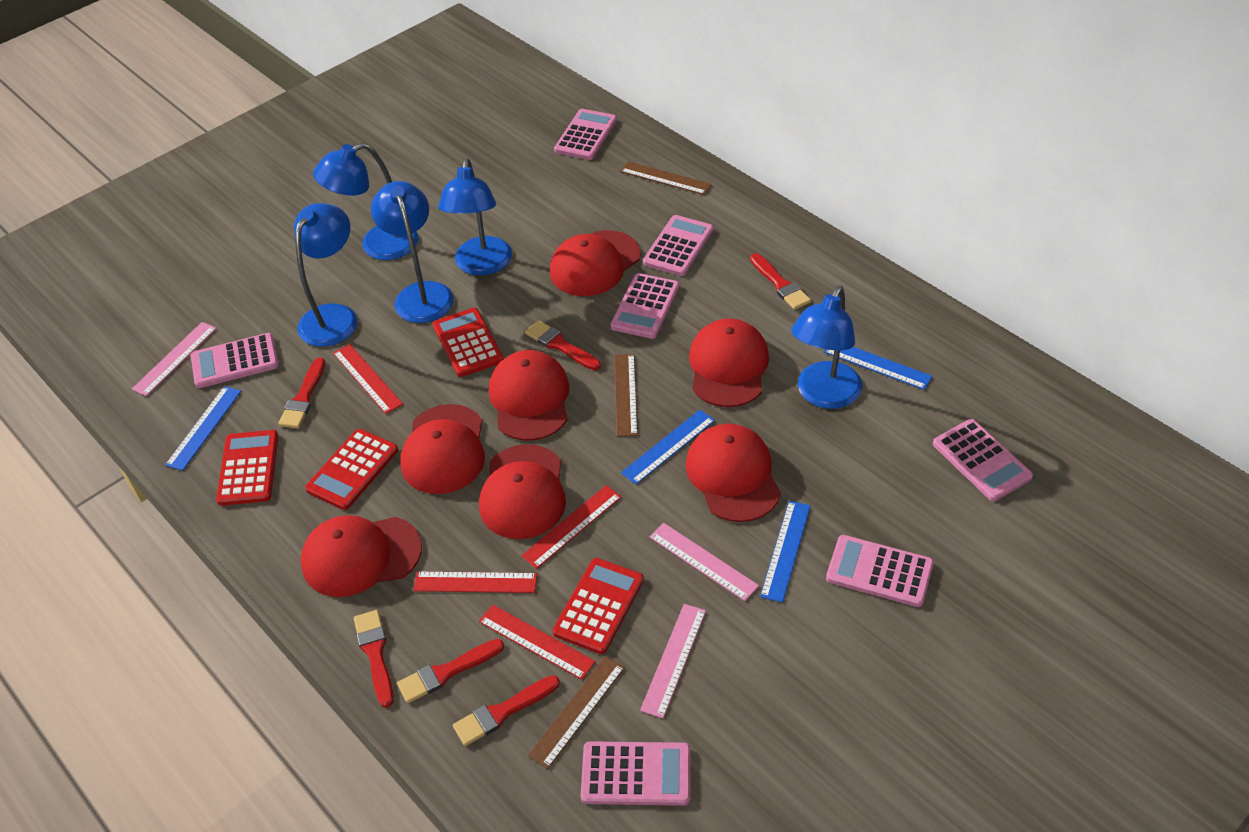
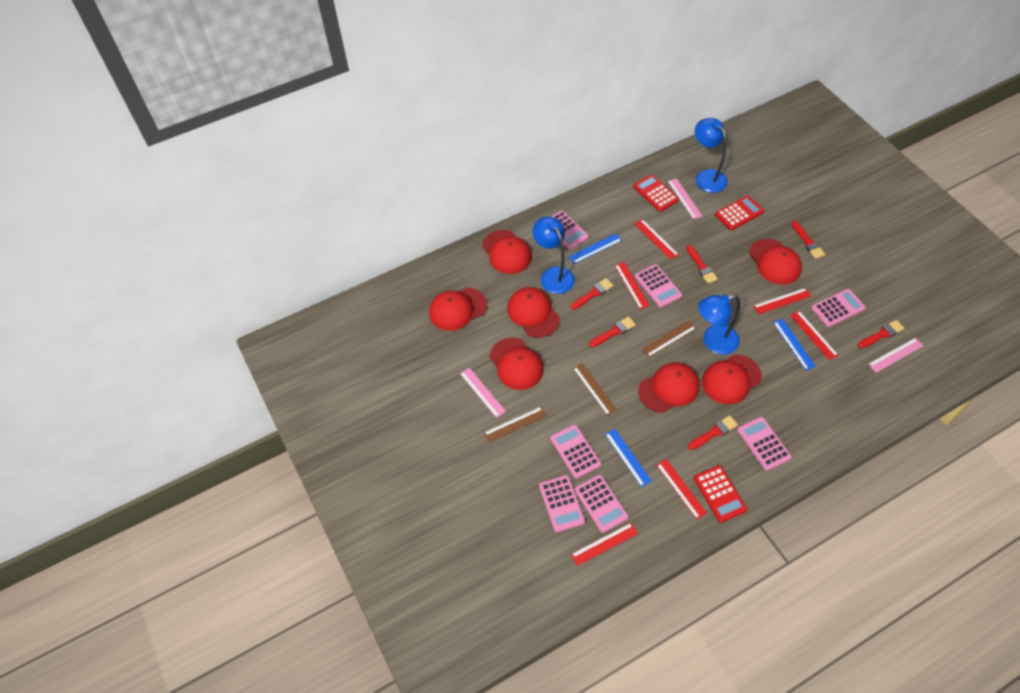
blue lamp: 5 -> 3
blue ruler: 4 -> 3
red calculator: 4 -> 3
red ruler: 4 -> 6

